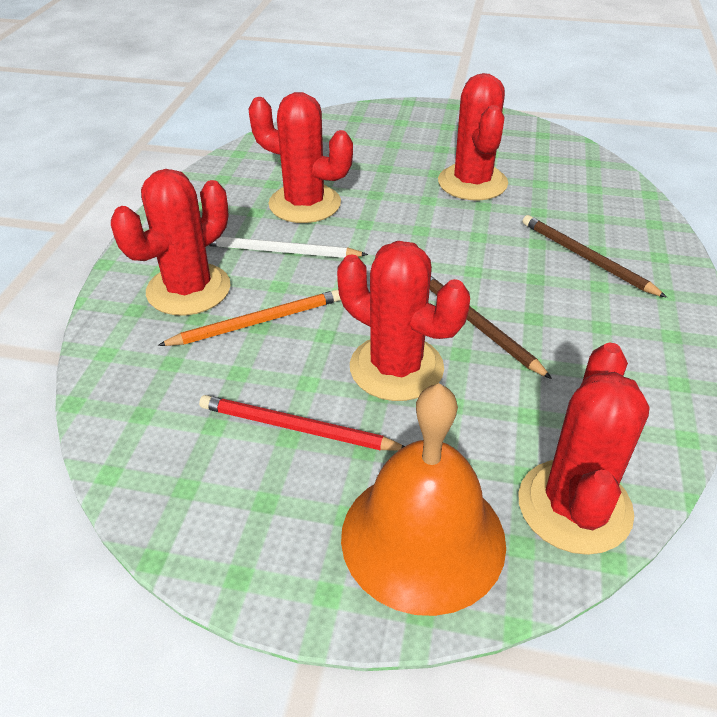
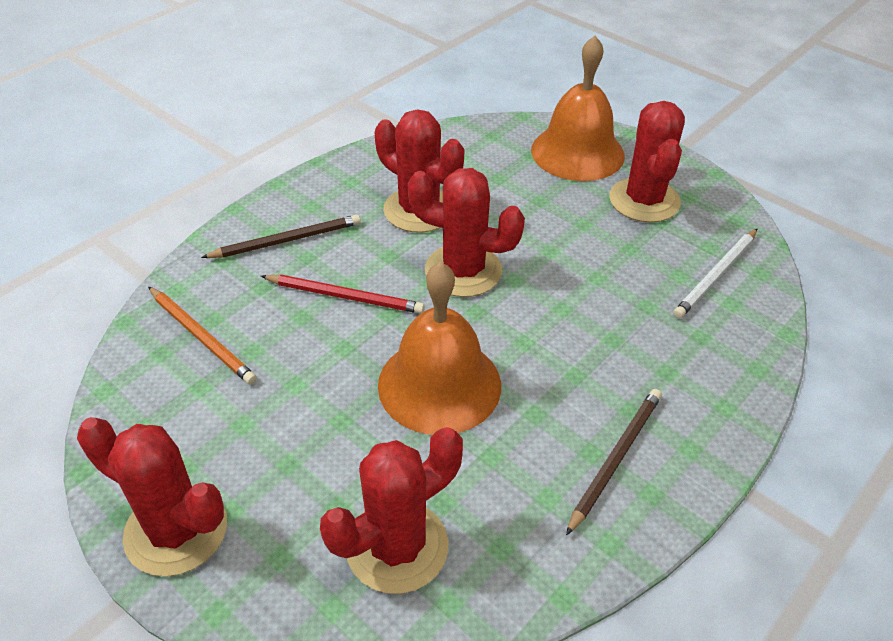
orange bell: 1 -> 2

